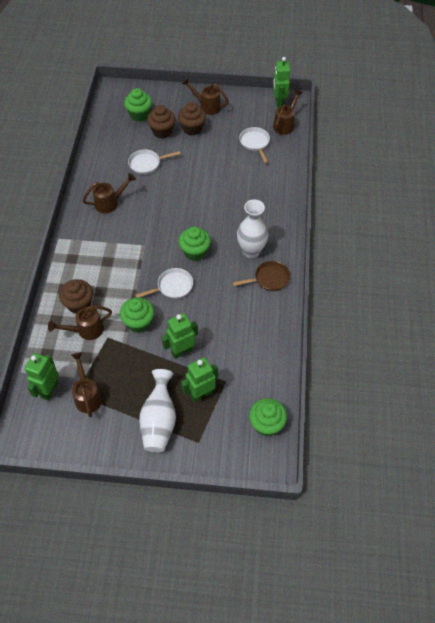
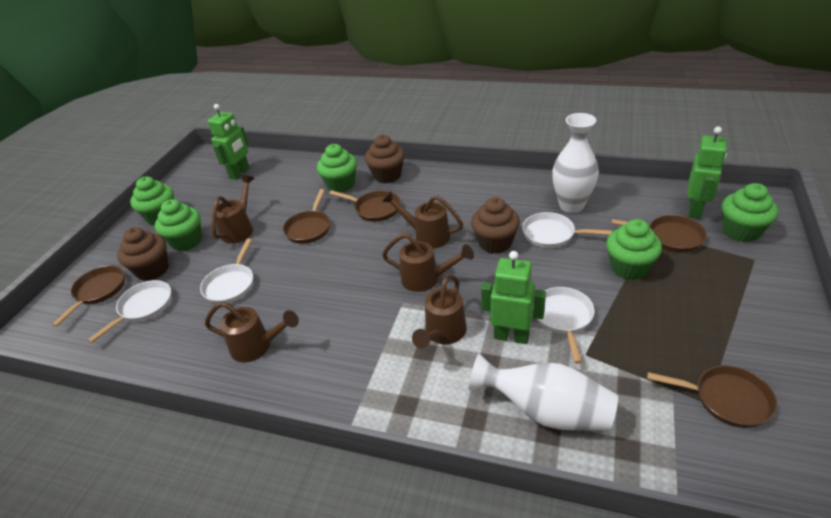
brown pan: 1 -> 5
green cupcake: 4 -> 5
green robot: 4 -> 3
white pan: 3 -> 4

